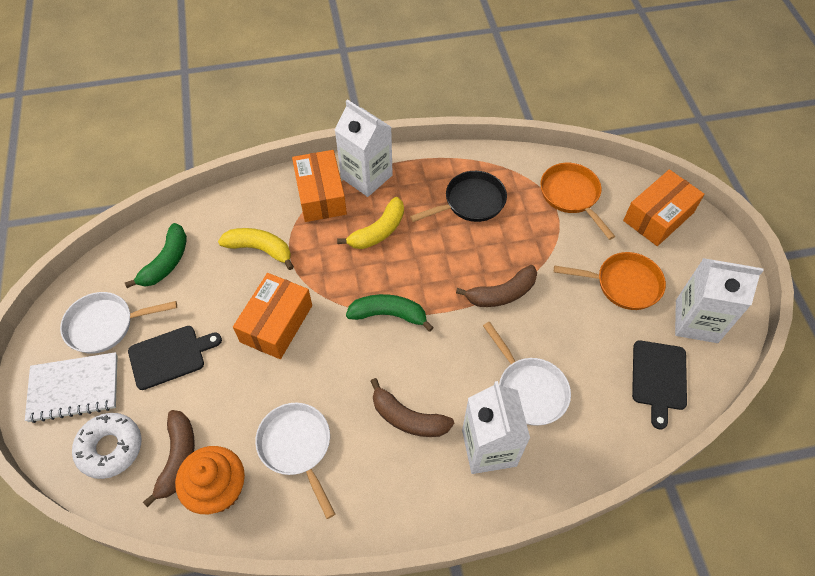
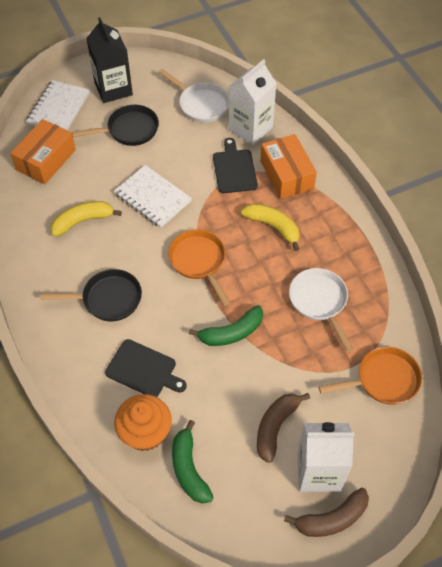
black carton: 0 -> 1
black pan: 1 -> 2
brown banana: 3 -> 2
orange box: 3 -> 2
white carton: 3 -> 2
white donut: 1 -> 0
white notebook: 1 -> 2
white pan: 3 -> 2

